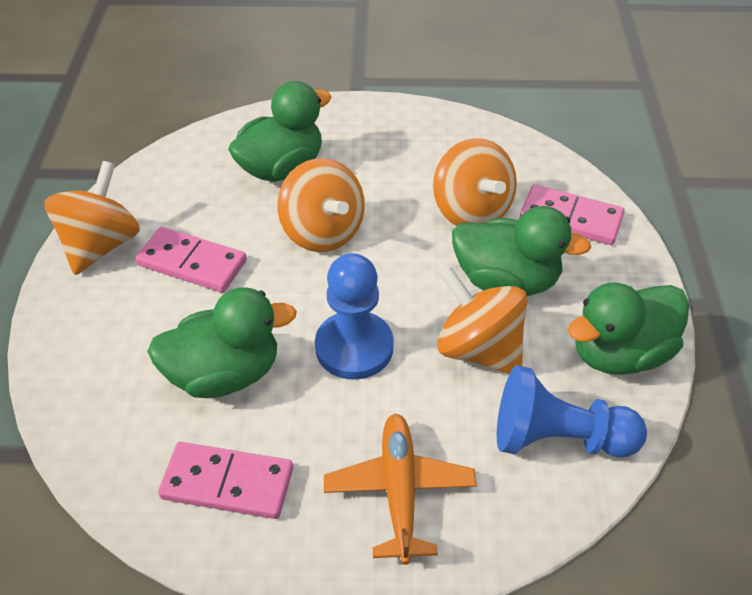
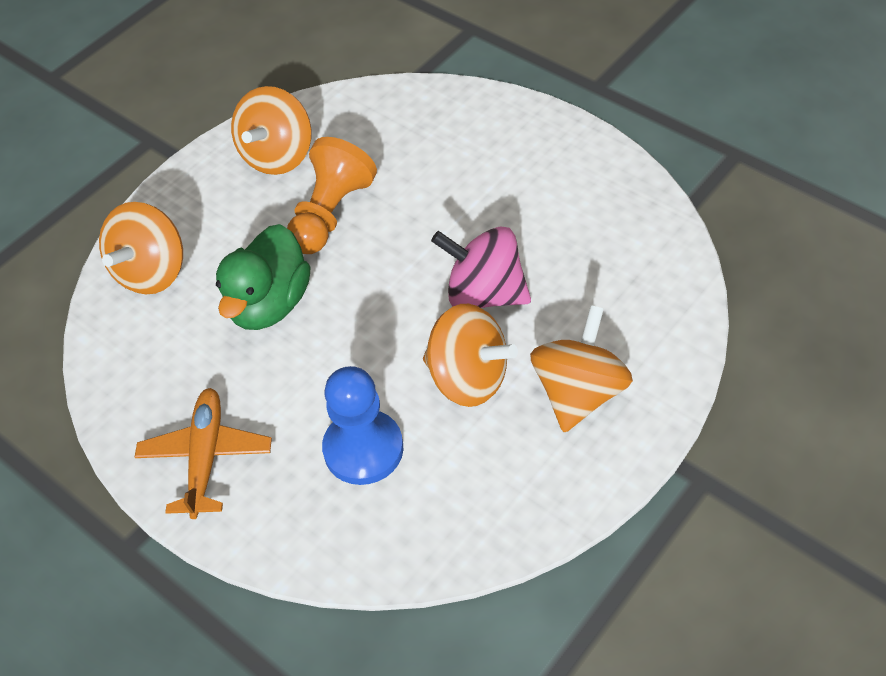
blue pawn: 2 -> 1
green duck: 4 -> 1
orange pawn: 0 -> 1
pink domino: 3 -> 0
pink spinning top: 0 -> 1

